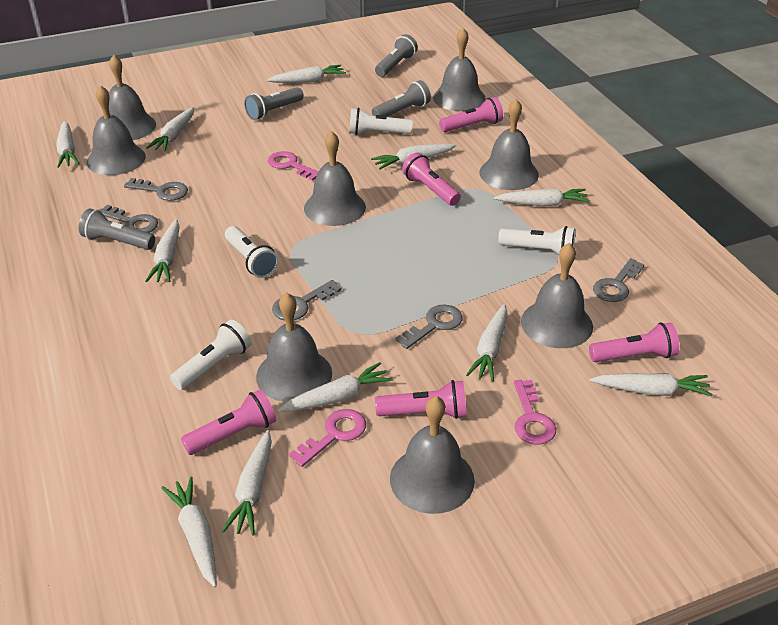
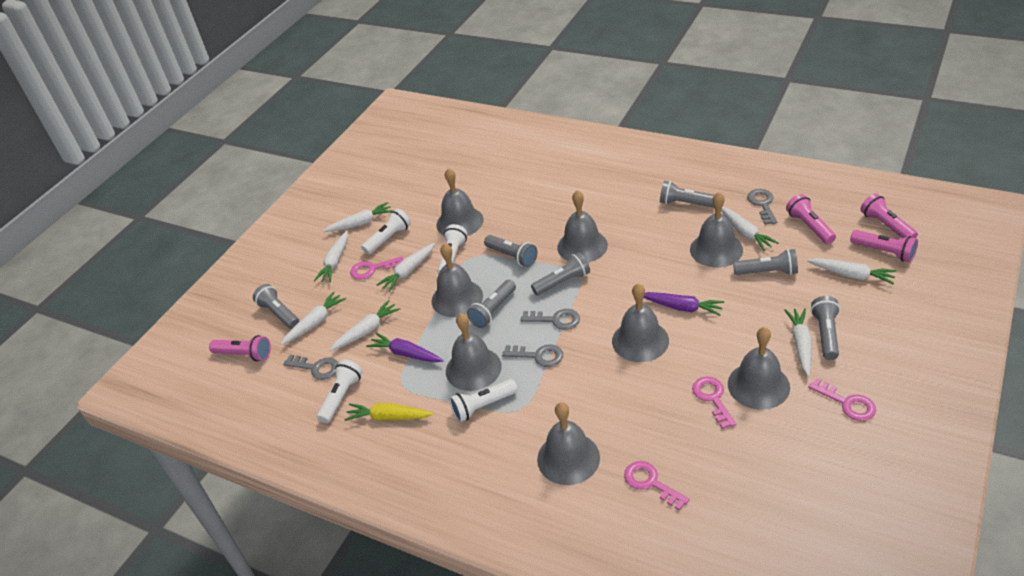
grey flashlight: 4 -> 7
grey key: 5 -> 4
pink flashlight: 5 -> 4
pink key: 3 -> 4
purple carrot: 0 -> 2
white carrot: 11 -> 8
yellow carrot: 0 -> 1

